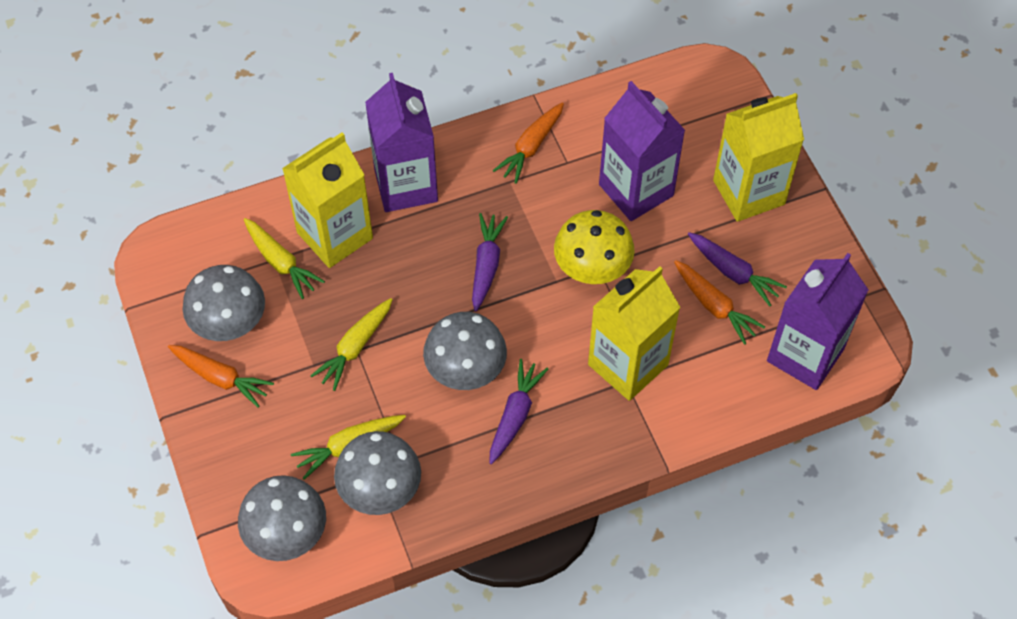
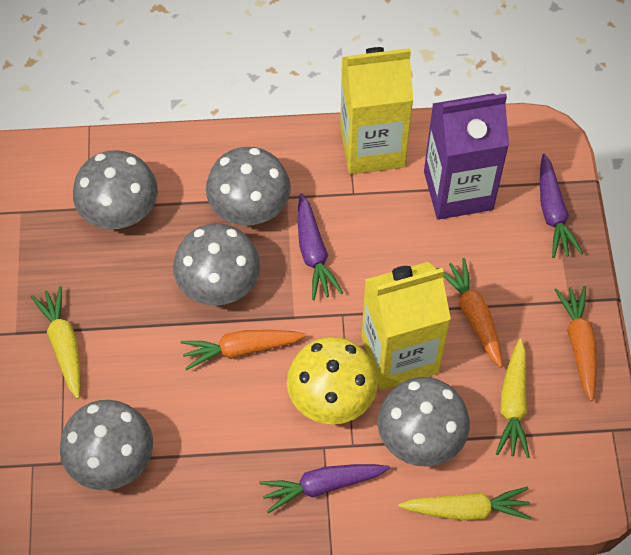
grey mushroom: 4 -> 5
purple carton: 3 -> 1
yellow carton: 3 -> 2

